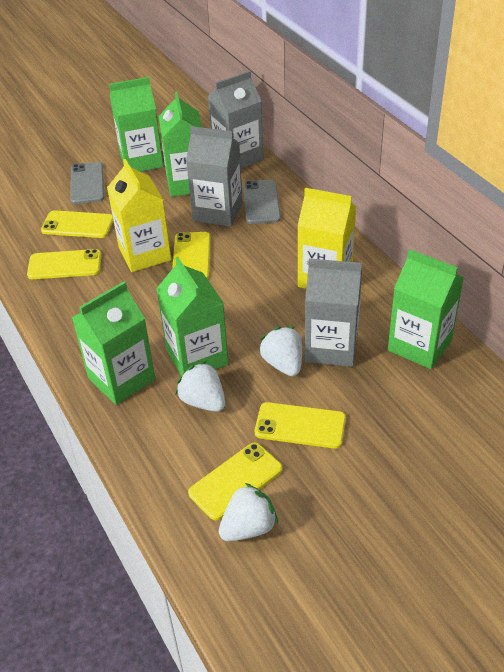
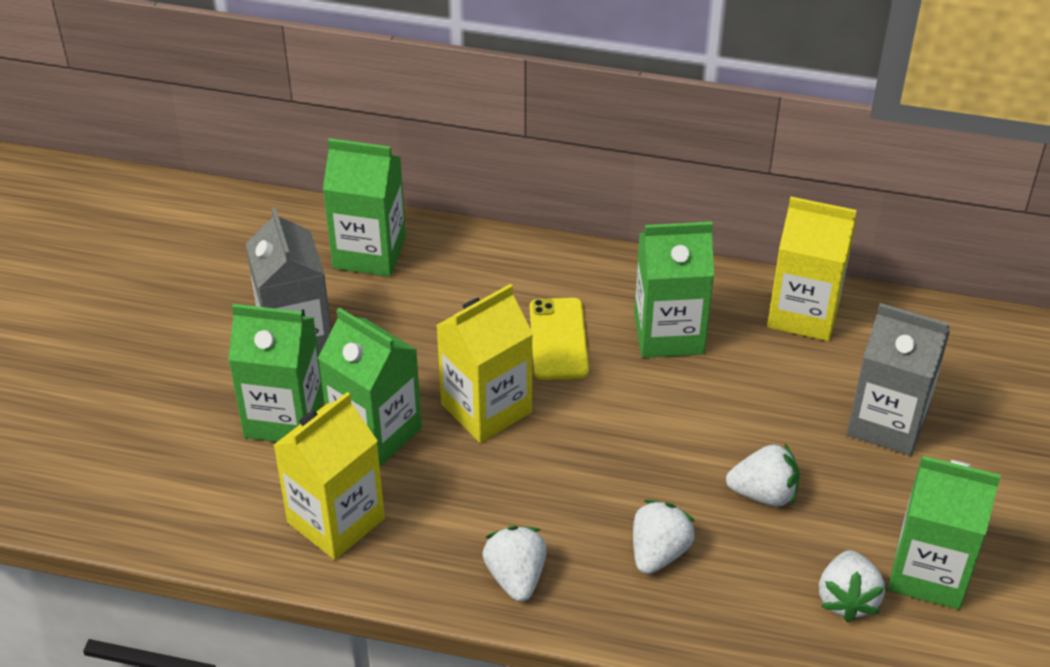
grey carton: 3 -> 2
grey phone: 2 -> 0
white strawberry: 3 -> 4
yellow carton: 2 -> 3
yellow phone: 5 -> 1

